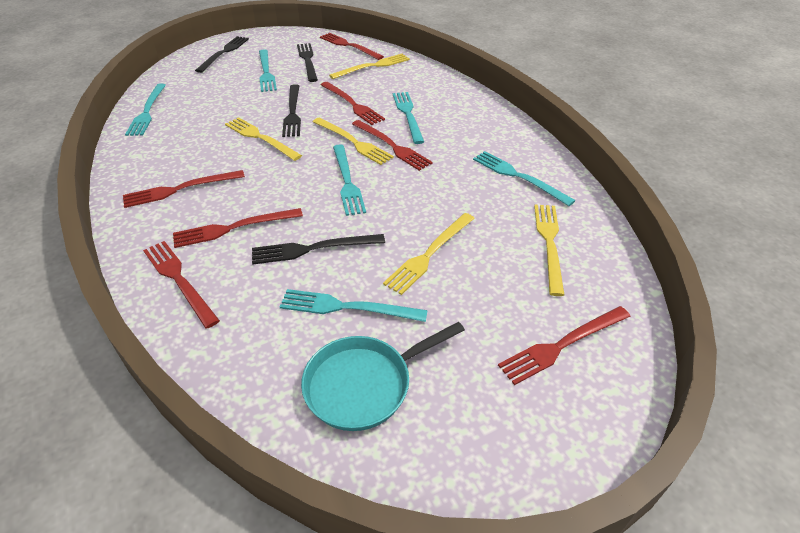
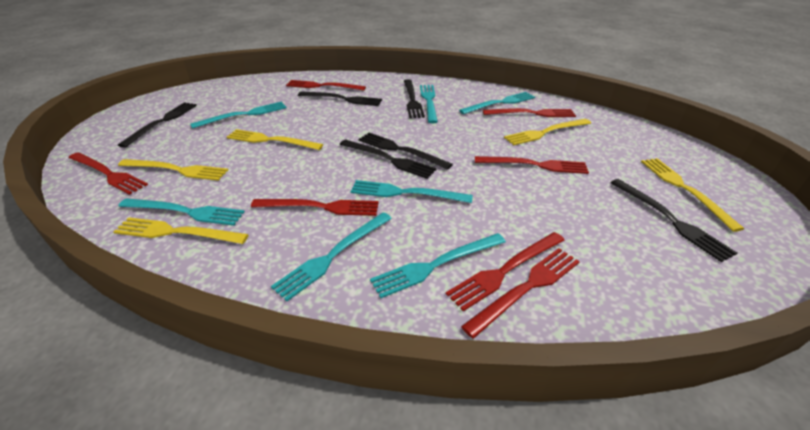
black fork: 4 -> 6
turquoise fork: 6 -> 7
turquoise pan: 1 -> 0

